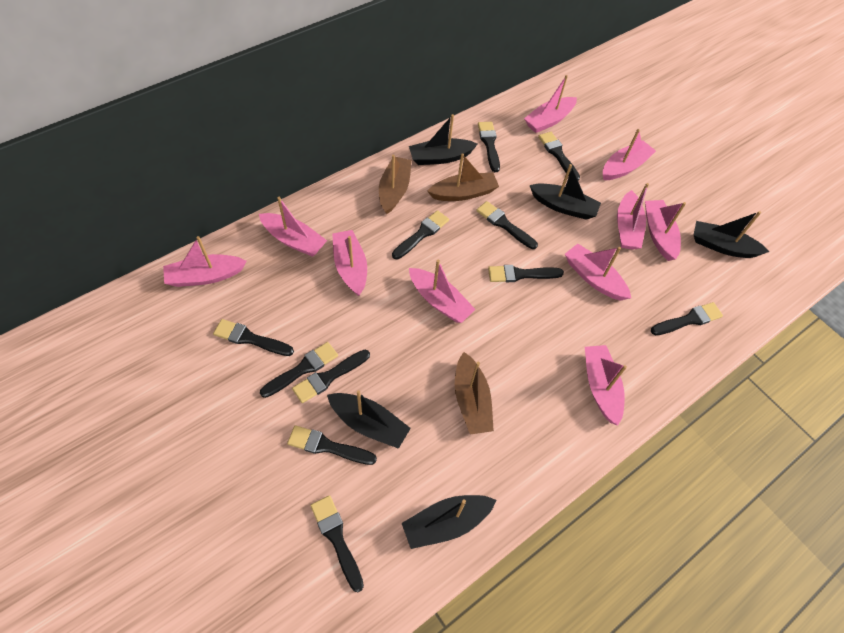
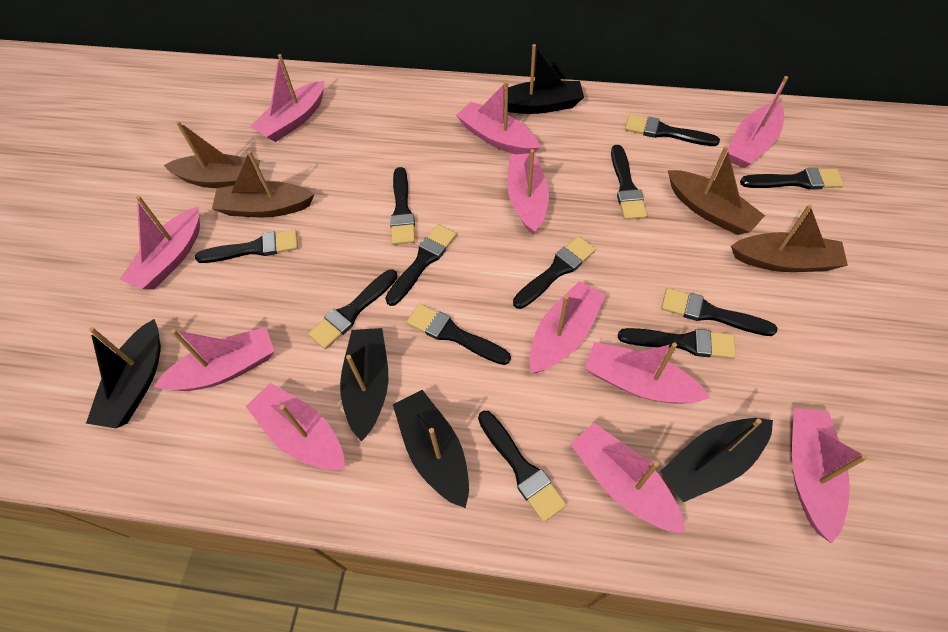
black brush: 11 -> 12
brown boat: 3 -> 4
pink boat: 10 -> 11

